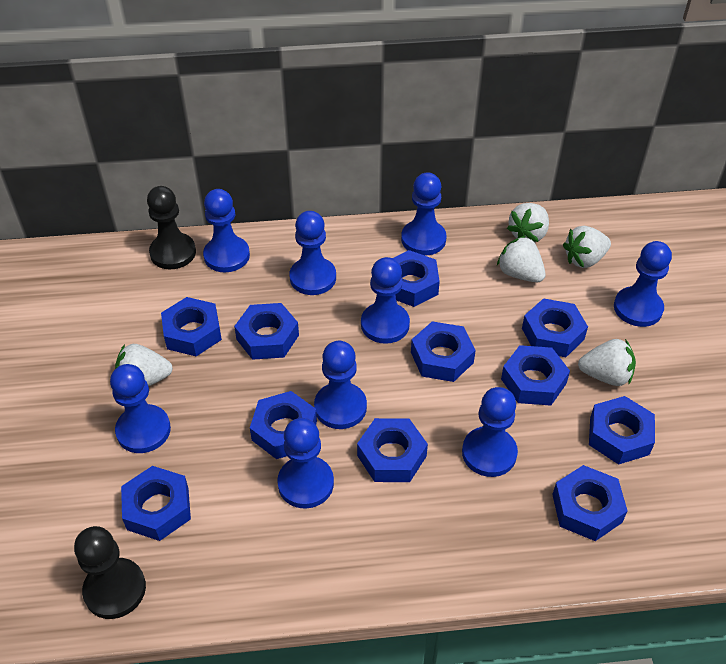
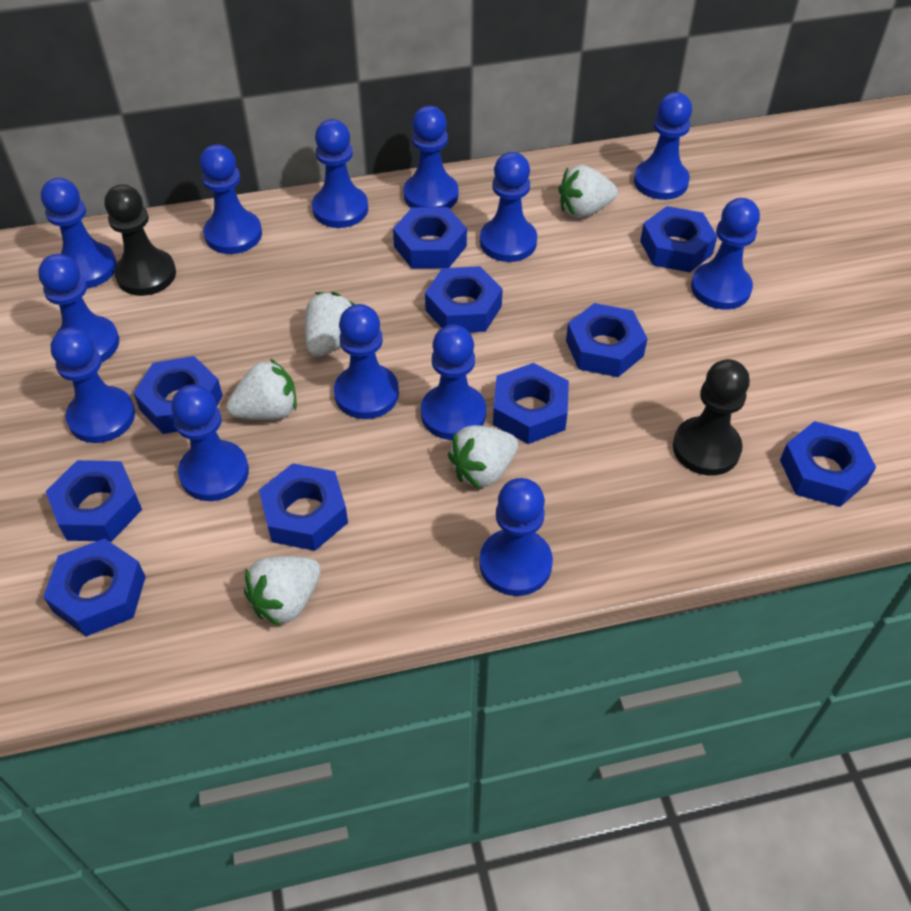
blue nut: 11 -> 10
blue pawn: 9 -> 13

